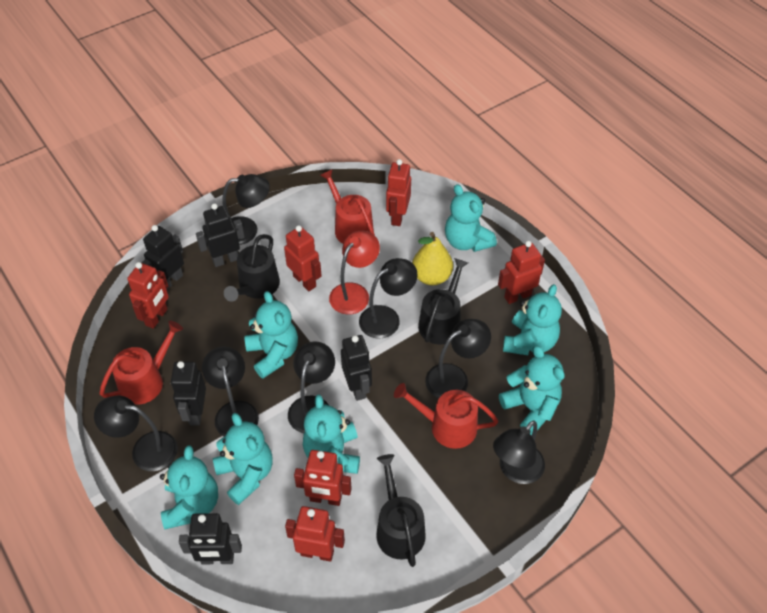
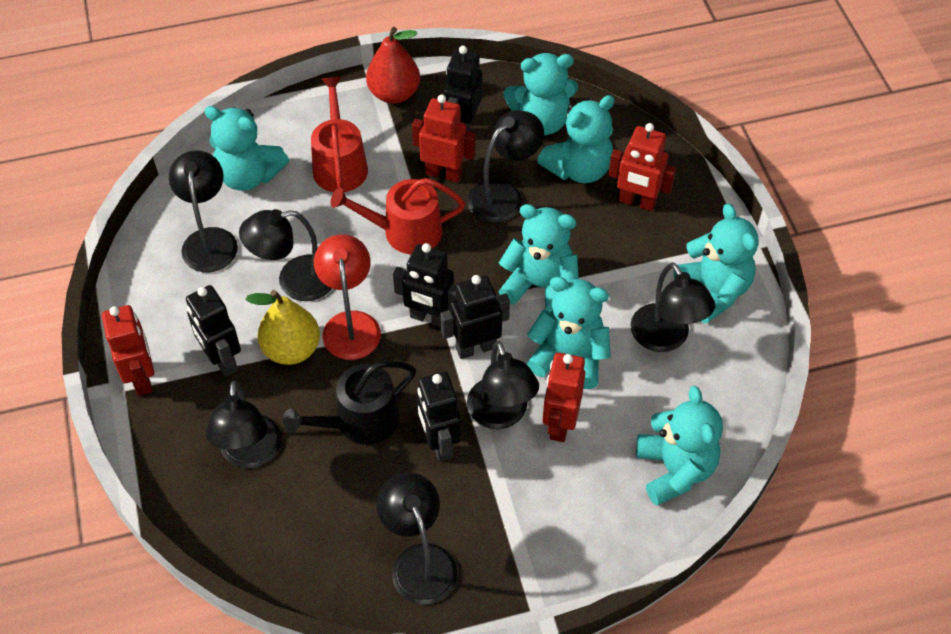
black watering can: 3 -> 1
red pear: 0 -> 1
red robot: 6 -> 4
red watering can: 3 -> 2

